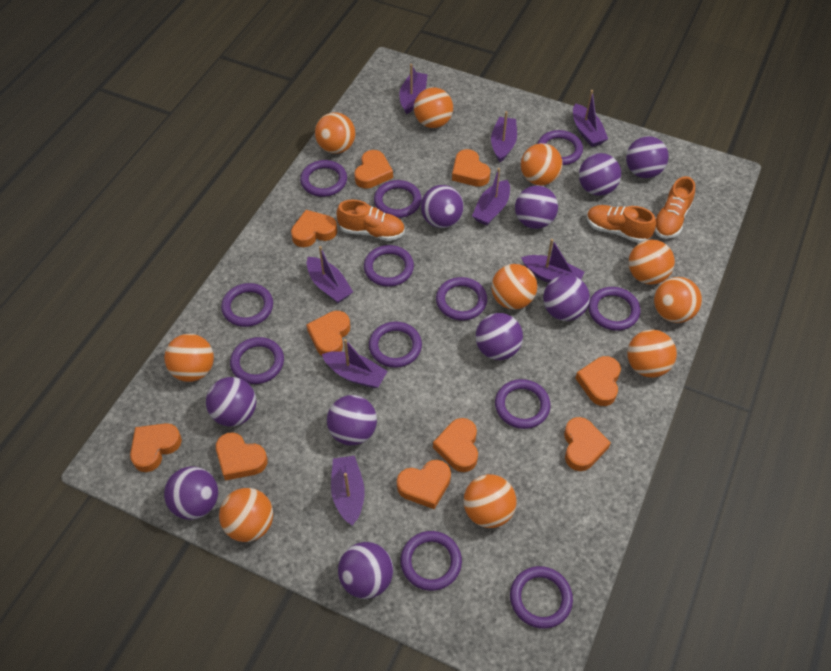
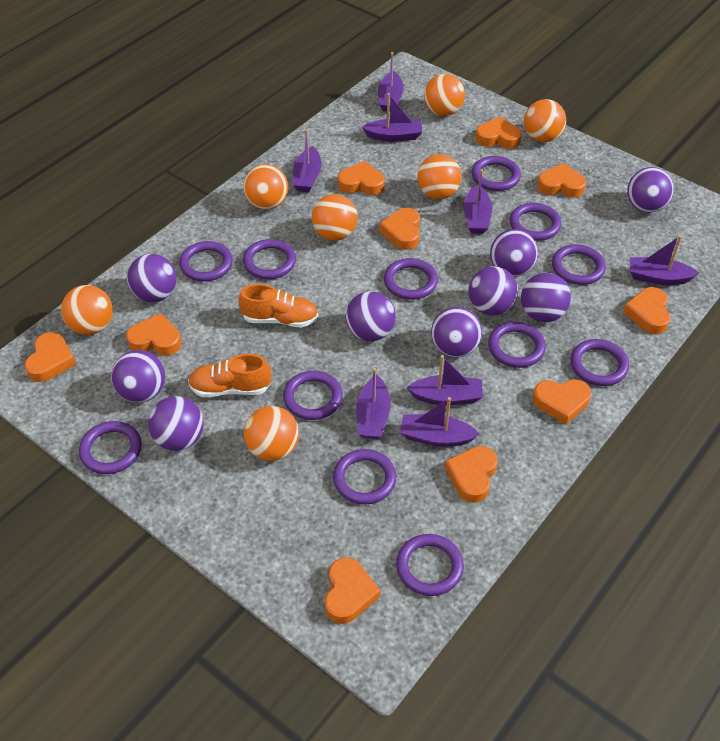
orange ball: 10 -> 7
orange shoe: 3 -> 2
purple ball: 10 -> 9

